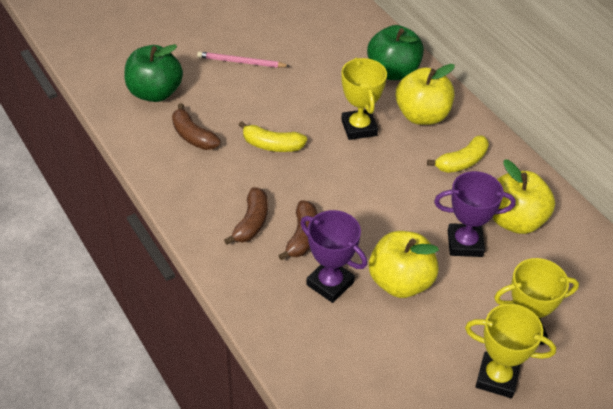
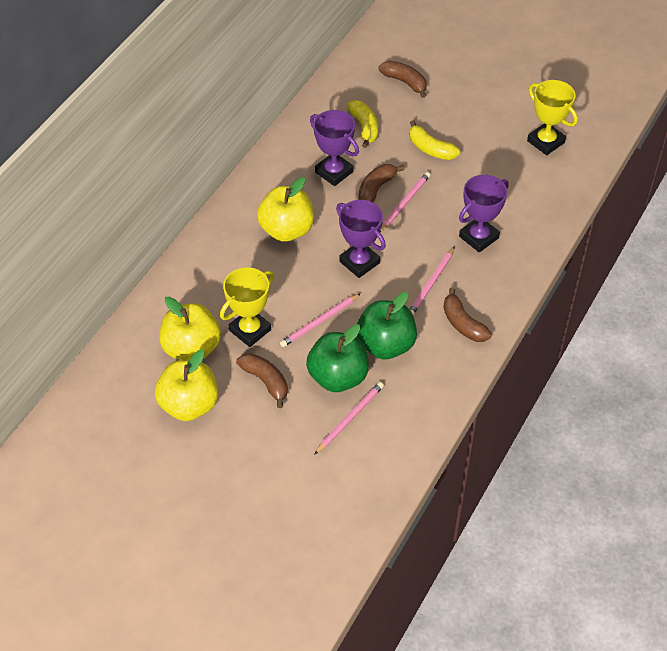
brown banana: 3 -> 4
pink pencil: 1 -> 4
purple trophy: 2 -> 3
yellow trophy: 3 -> 2

